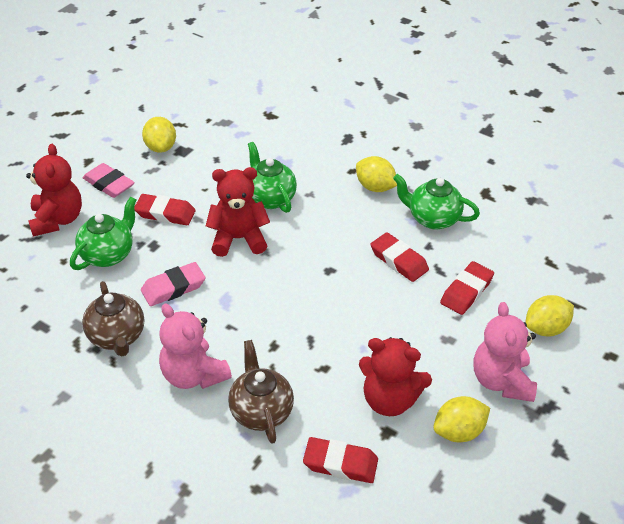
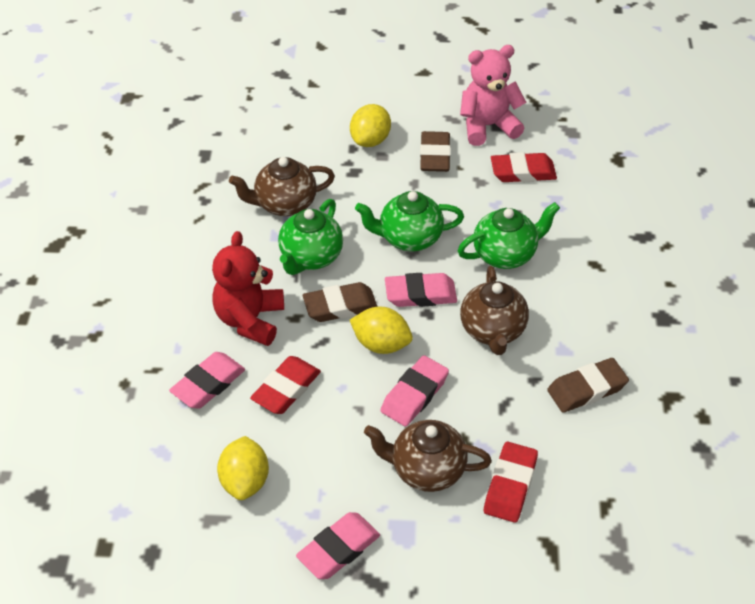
brown eraser: 0 -> 3
brown teapot: 2 -> 3
pink eraser: 2 -> 4
pink teddy bear: 2 -> 1
red eraser: 4 -> 3
red teddy bear: 3 -> 1
yellow lemon: 4 -> 3

